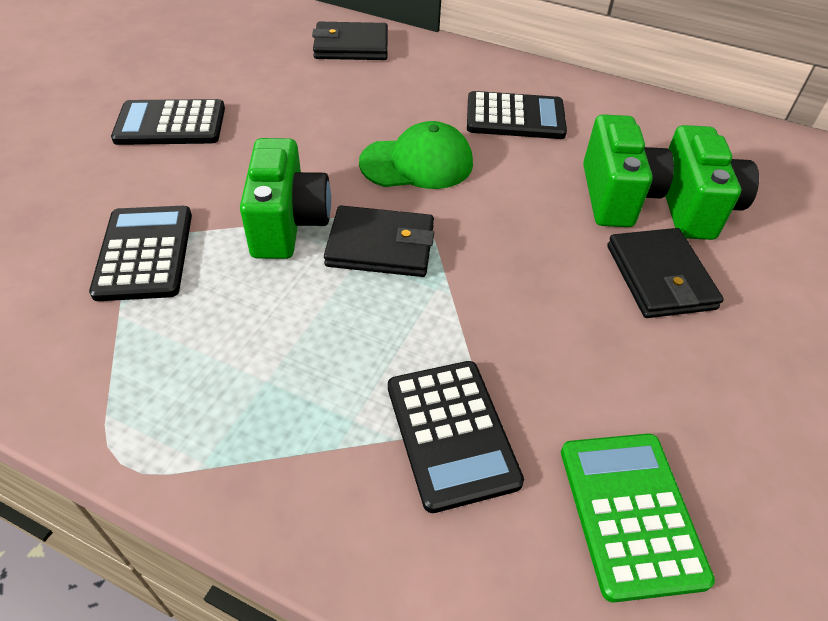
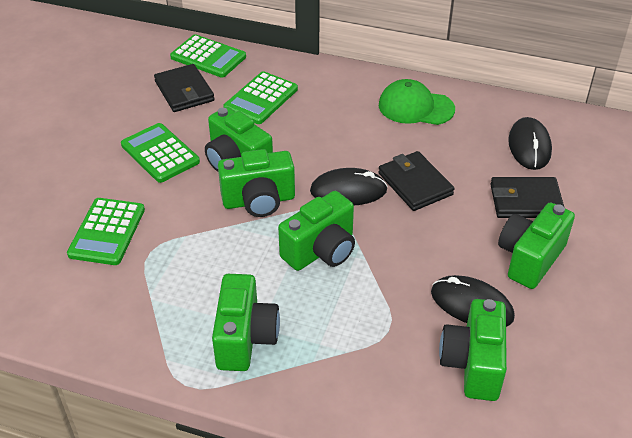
black calculator: 4 -> 0
black mouse: 0 -> 3
green calculator: 1 -> 4
green camera: 3 -> 6

